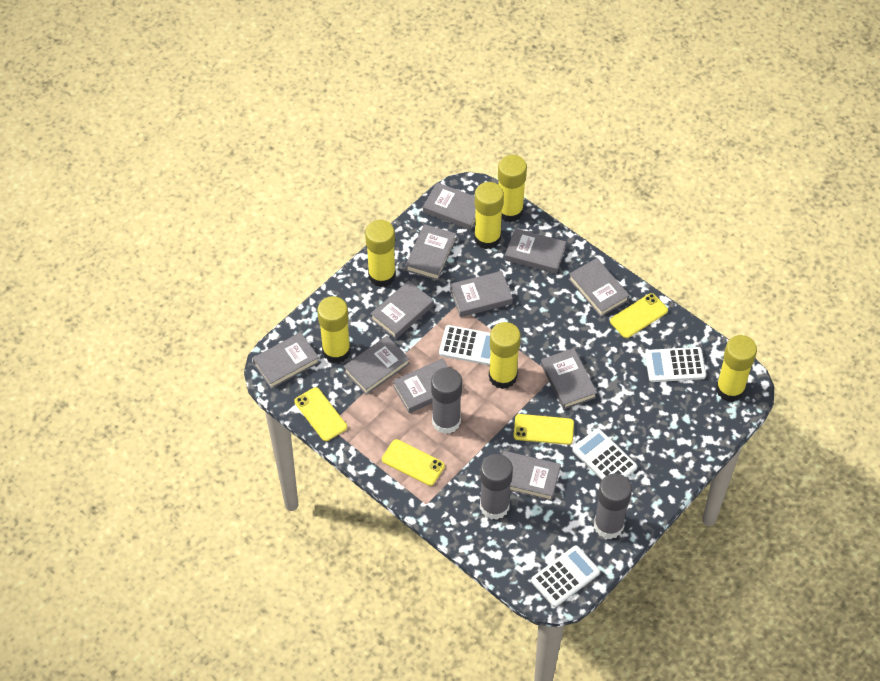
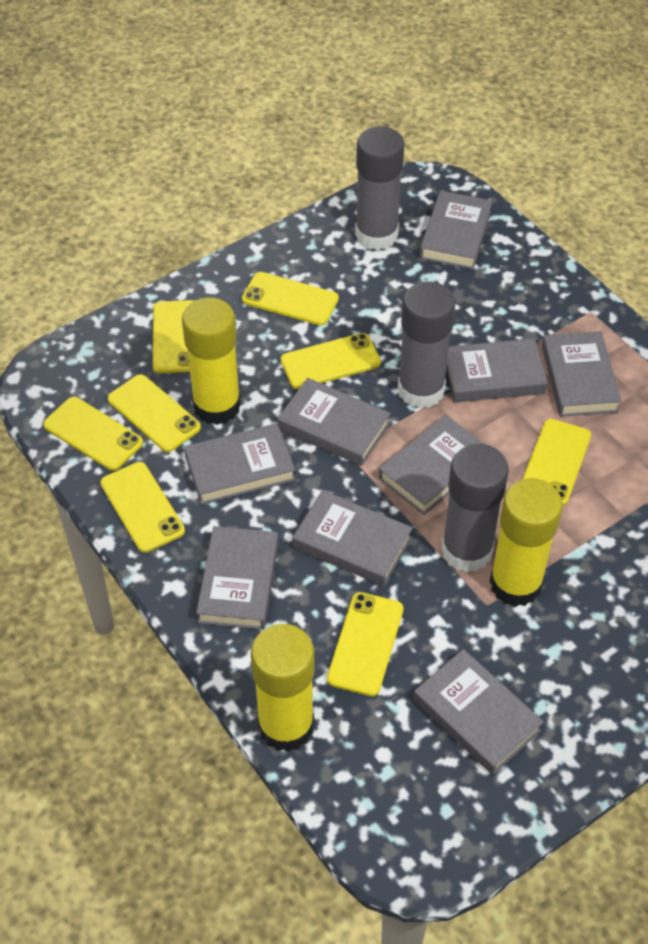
grey book: 11 -> 9
white calculator: 4 -> 0
yellow glue stick: 6 -> 3
yellow phone: 4 -> 8

